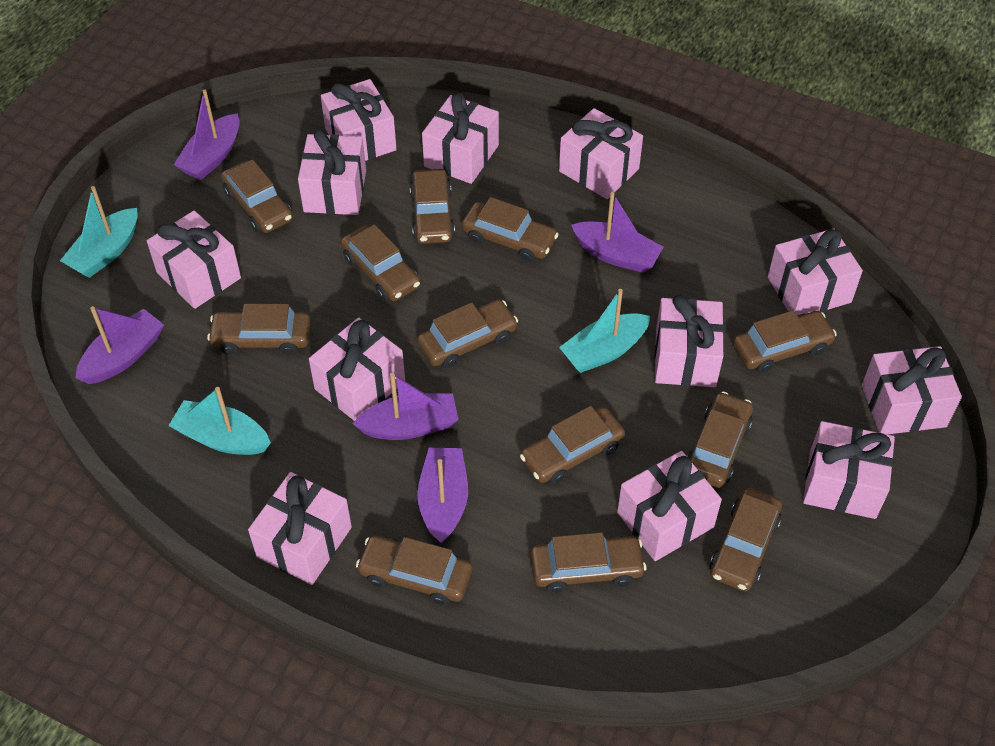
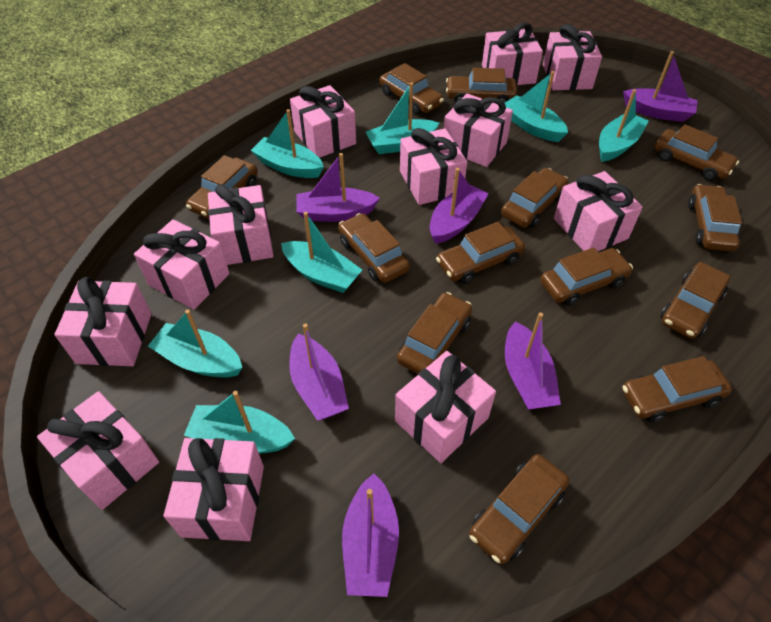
brown car: 12 -> 13
purple boat: 5 -> 6
turquoise boat: 3 -> 7

